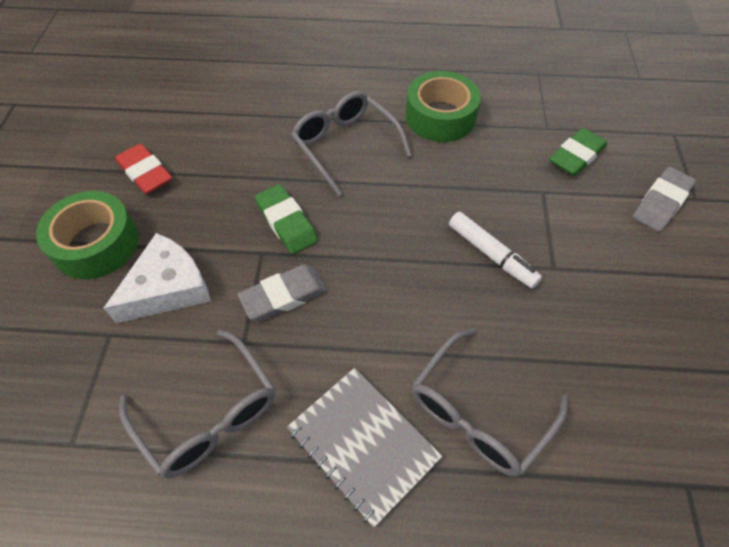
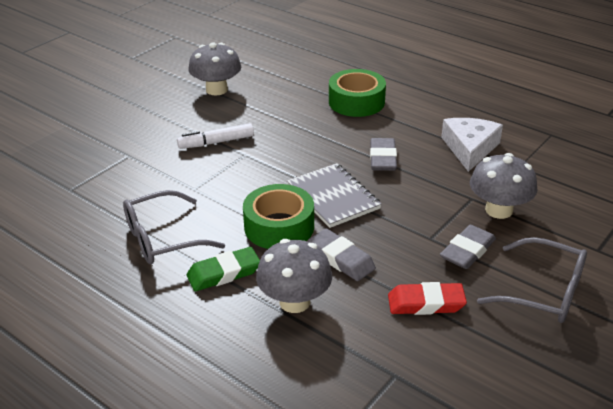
green eraser: 2 -> 1
grey eraser: 2 -> 3
grey glasses: 3 -> 2
grey mushroom: 0 -> 3

